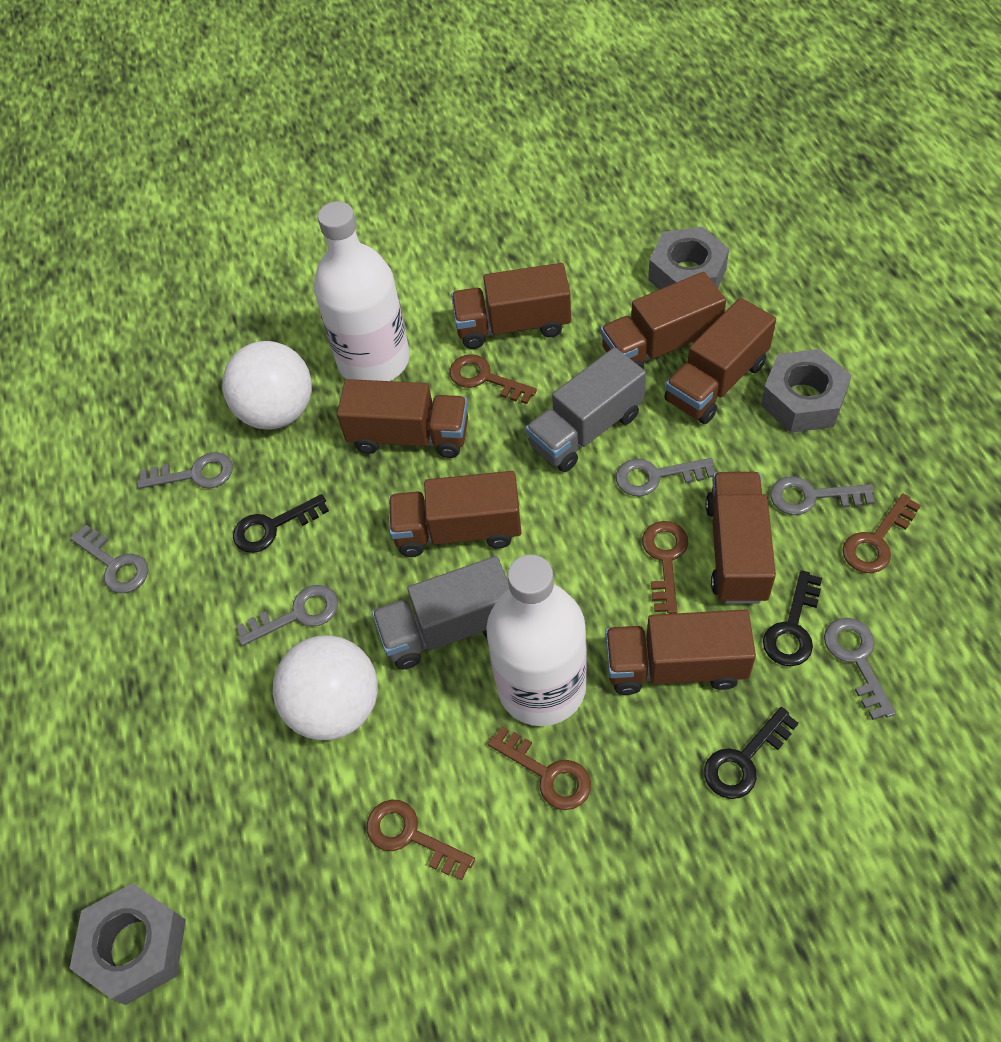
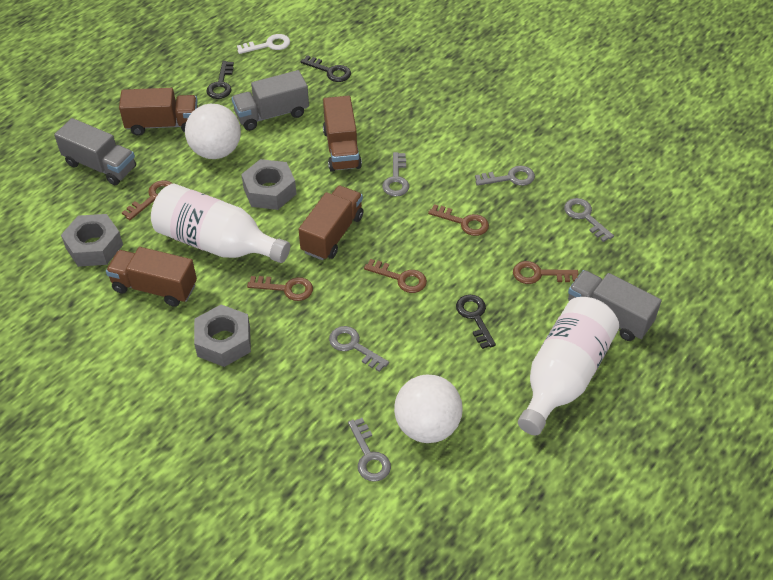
brown truck: 7 -> 4
grey key: 6 -> 5
grey truck: 2 -> 3
white key: 0 -> 1

